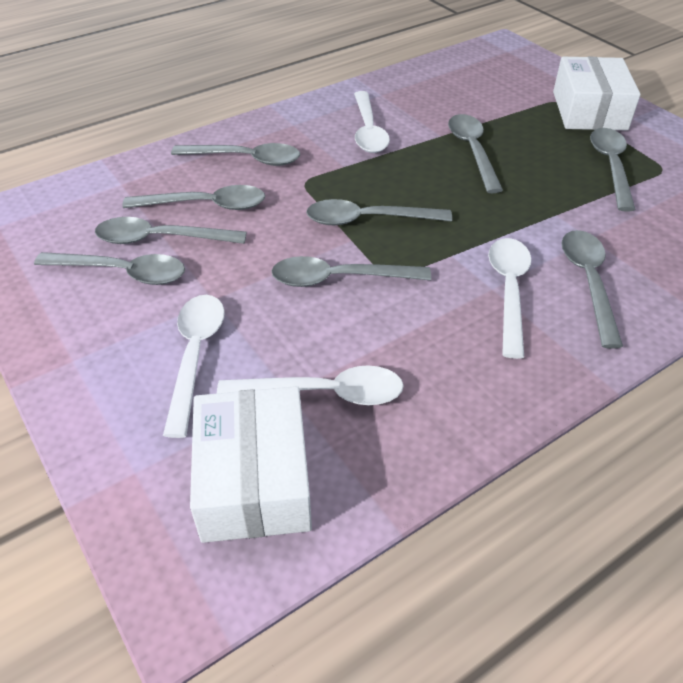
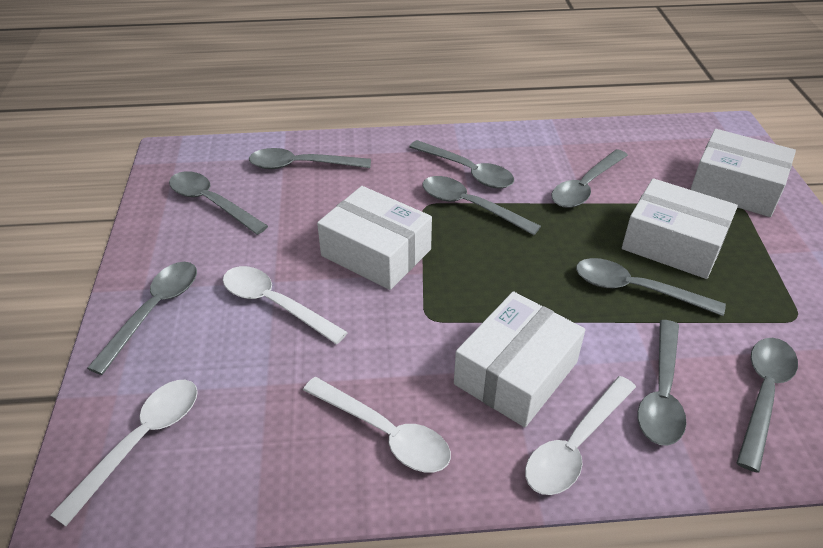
white box: 2 -> 4

